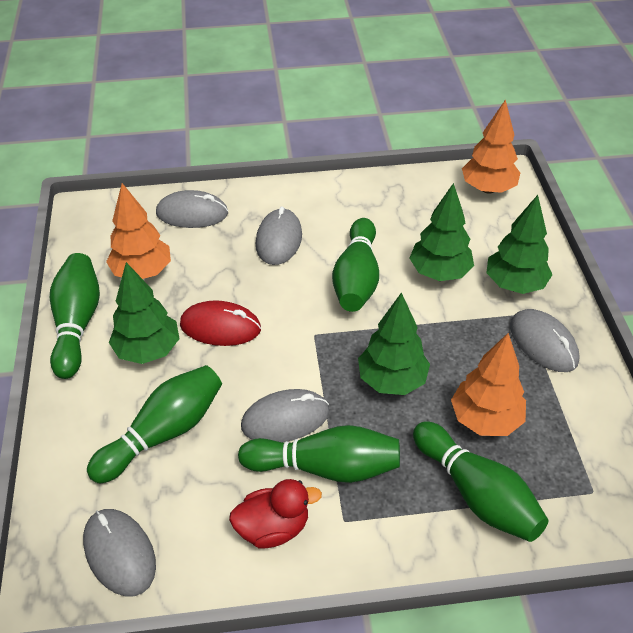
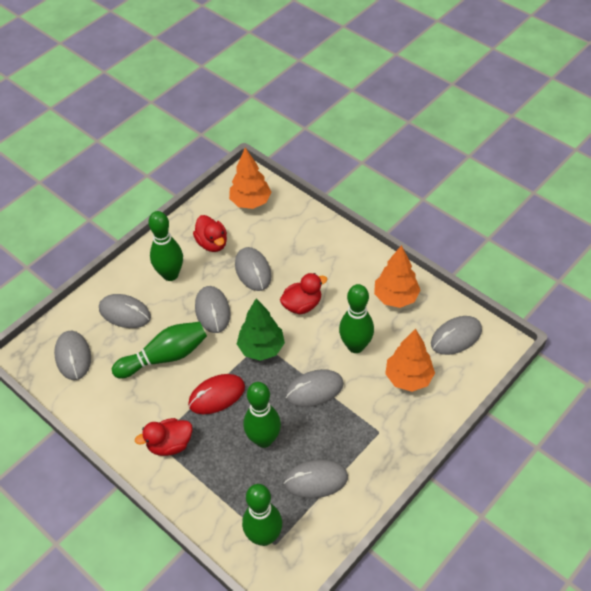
green tree: 4 -> 1
grey mouse: 5 -> 7
red duck: 1 -> 3

